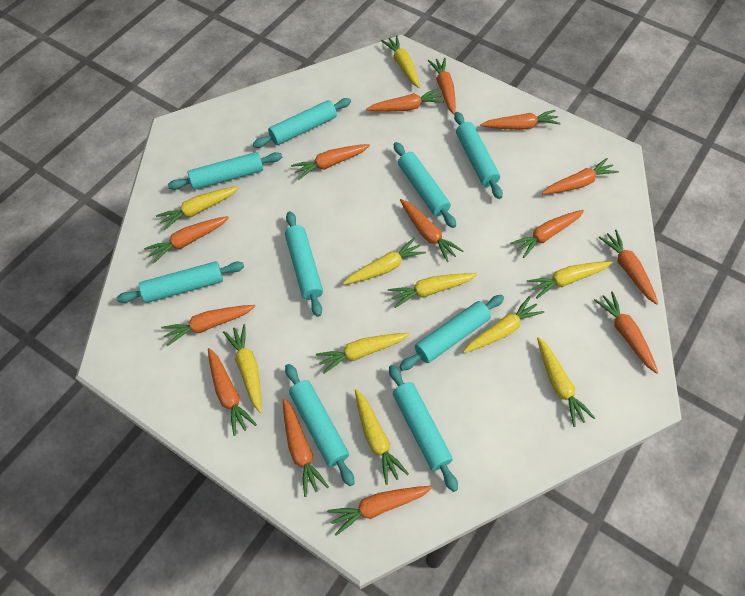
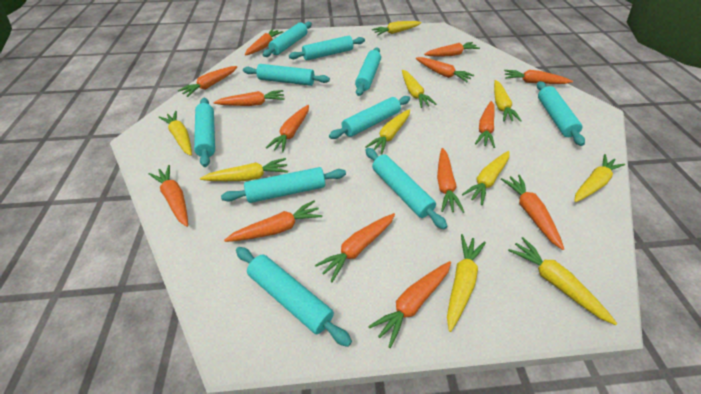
turquoise rolling pin: 9 -> 10

